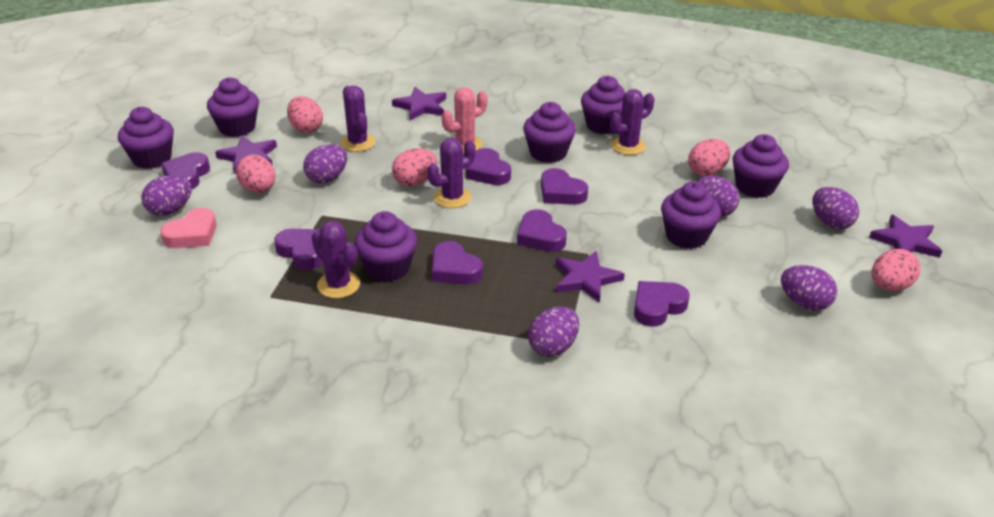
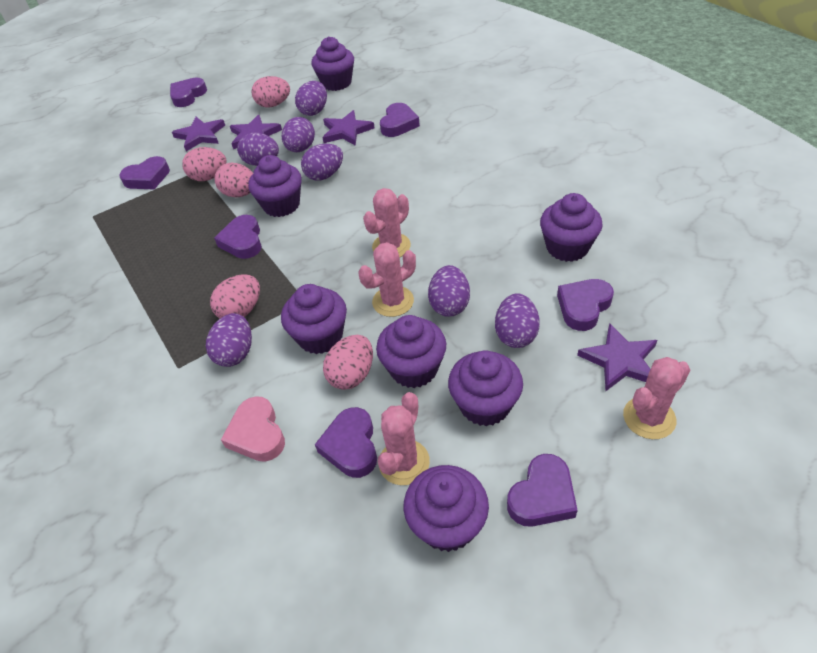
pink cactus: 1 -> 4
purple cactus: 4 -> 0
purple egg: 6 -> 7

